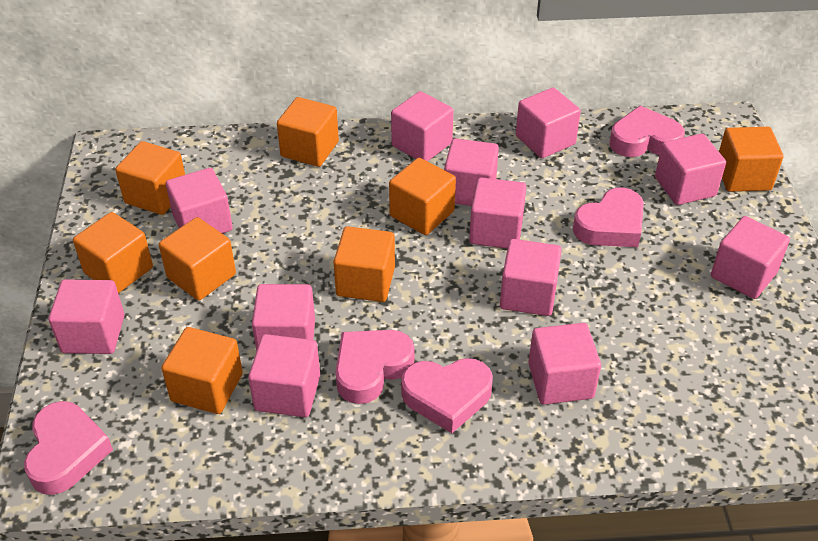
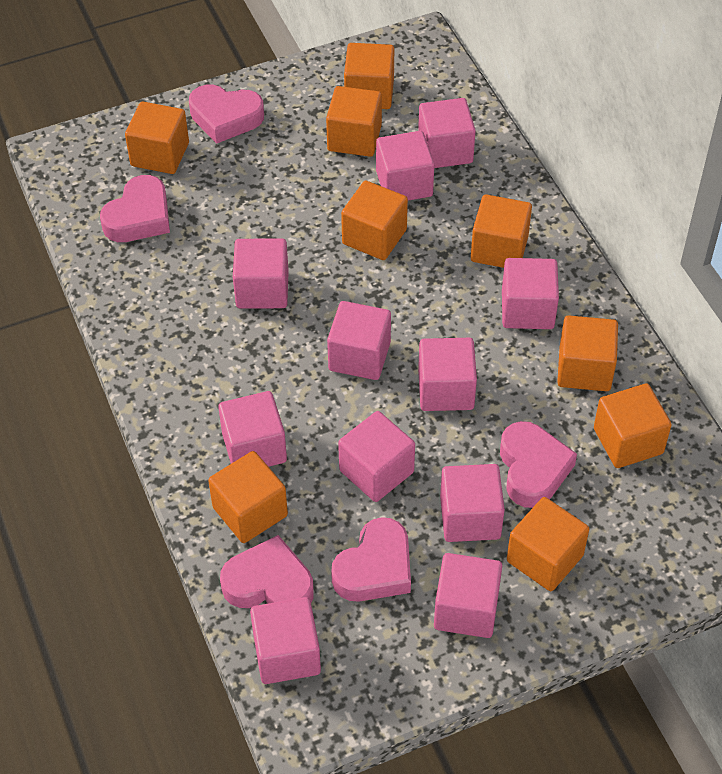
orange cube: 8 -> 9
pink cube: 12 -> 11

